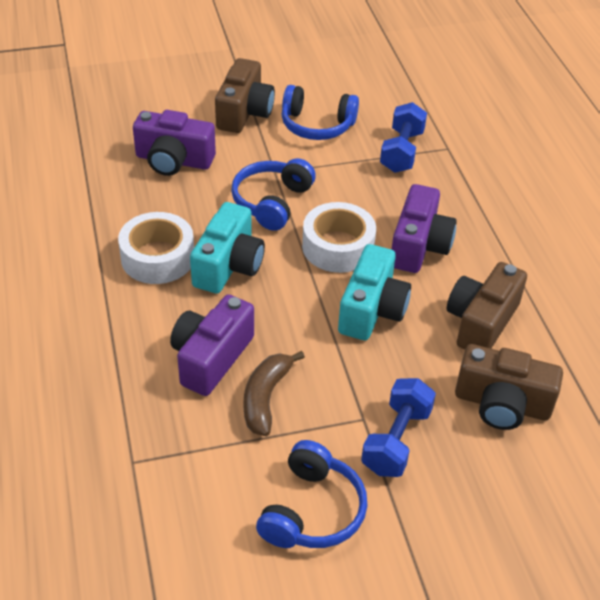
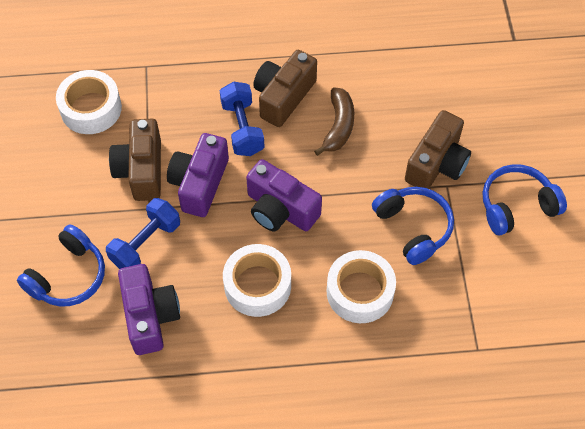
turquoise camera: 2 -> 0
white tape: 2 -> 3

